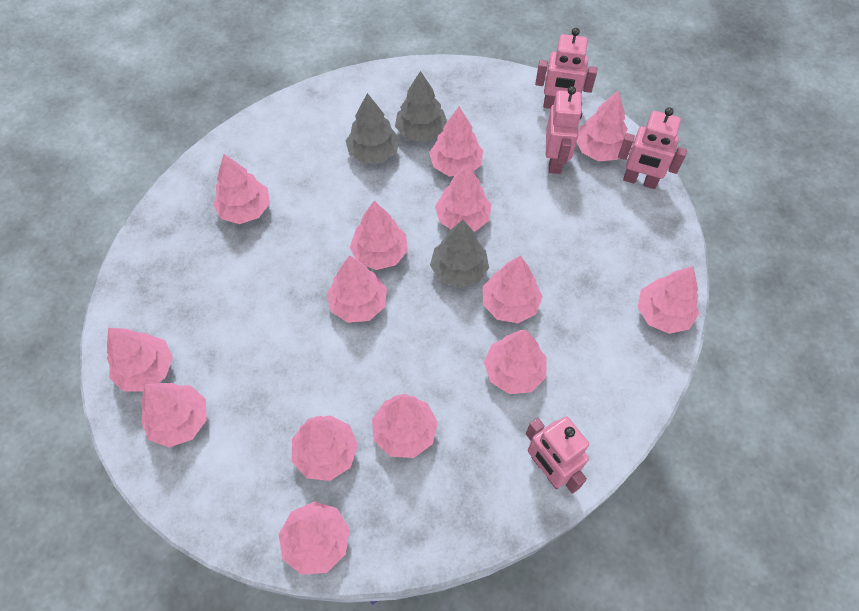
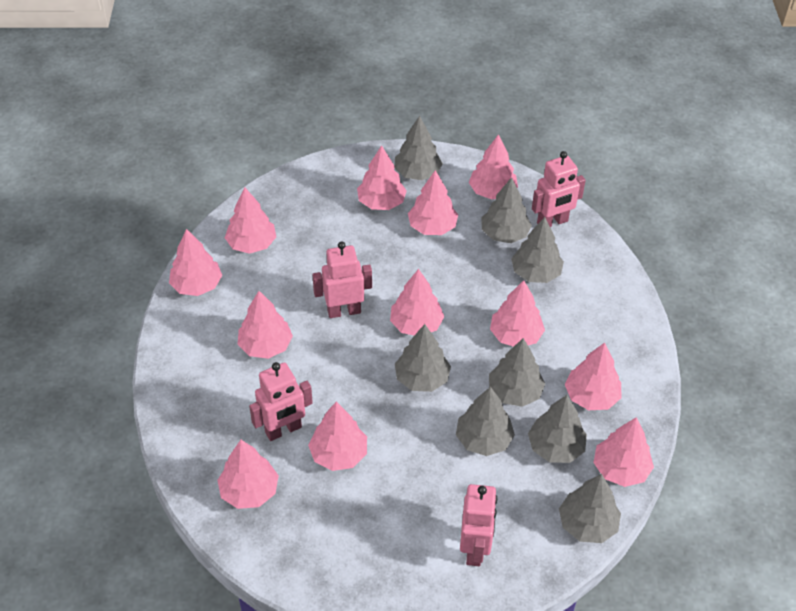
grey tree: 3 -> 8
pink tree: 14 -> 12

